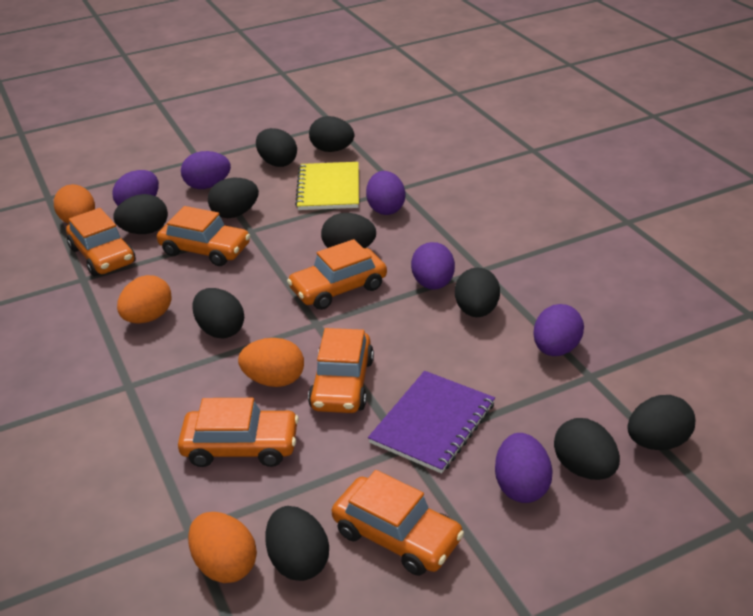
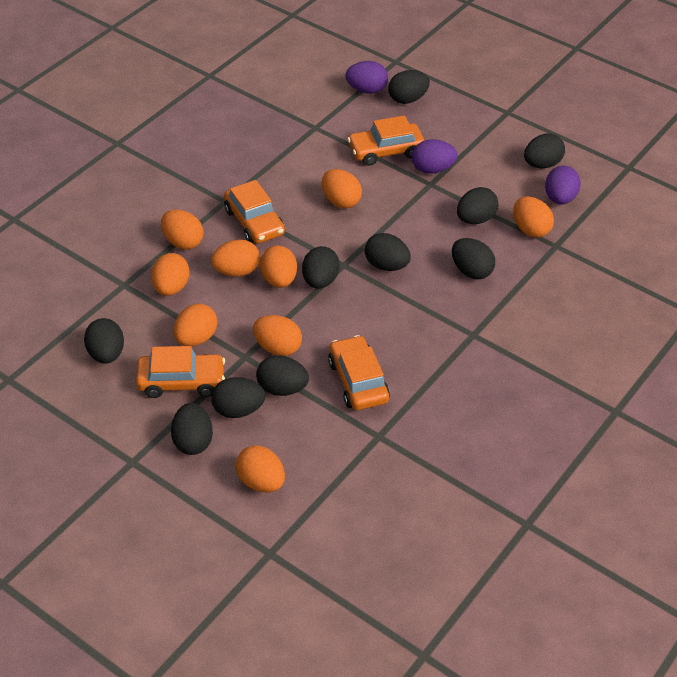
orange car: 6 -> 4
orange egg: 4 -> 9
purple egg: 6 -> 3
purple notebook: 1 -> 0
yellow notebook: 1 -> 0

